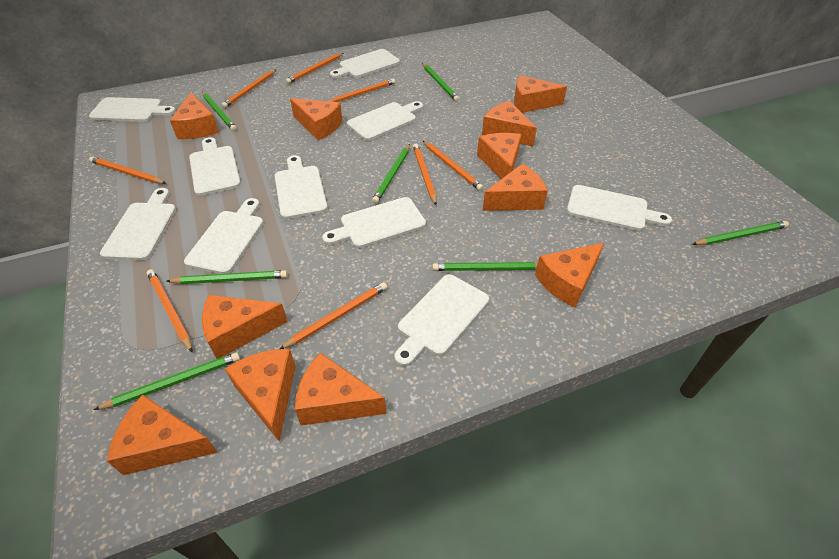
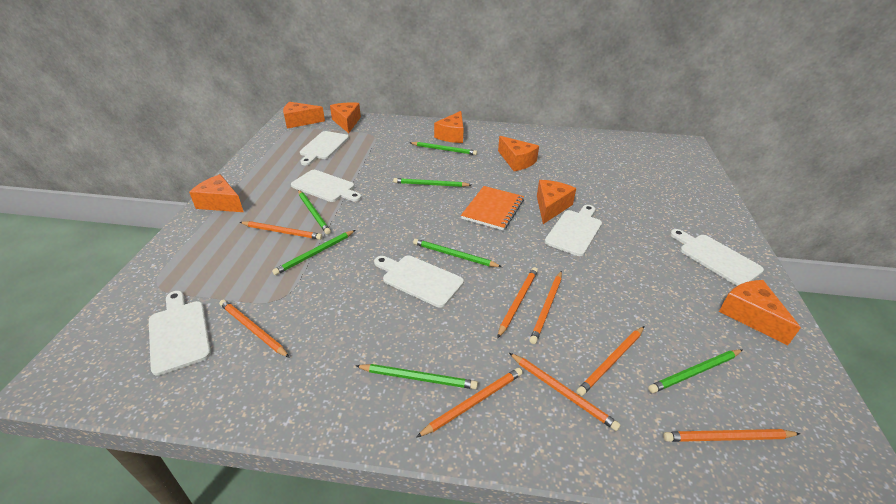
orange cheese: 11 -> 7
orange notebook: 0 -> 1
white cutting board: 10 -> 6

